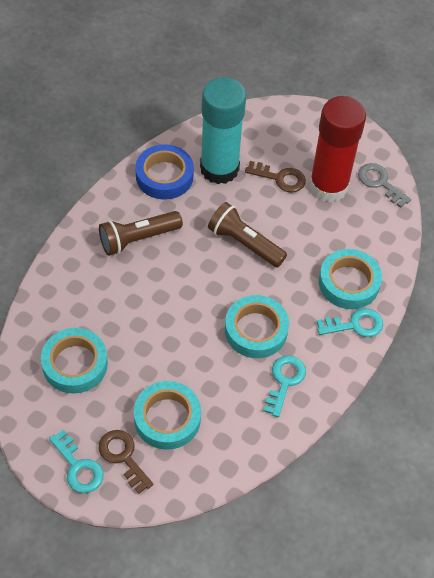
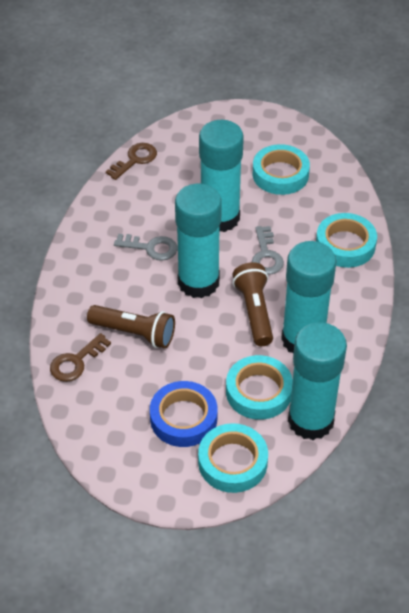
grey key: 1 -> 2
red glue stick: 1 -> 0
turquoise glue stick: 1 -> 4
turquoise key: 3 -> 0

